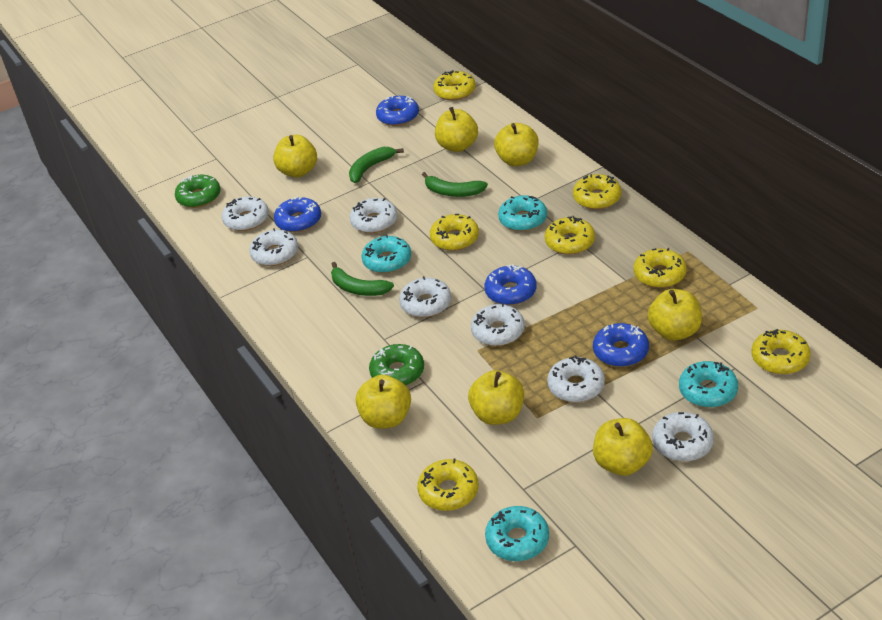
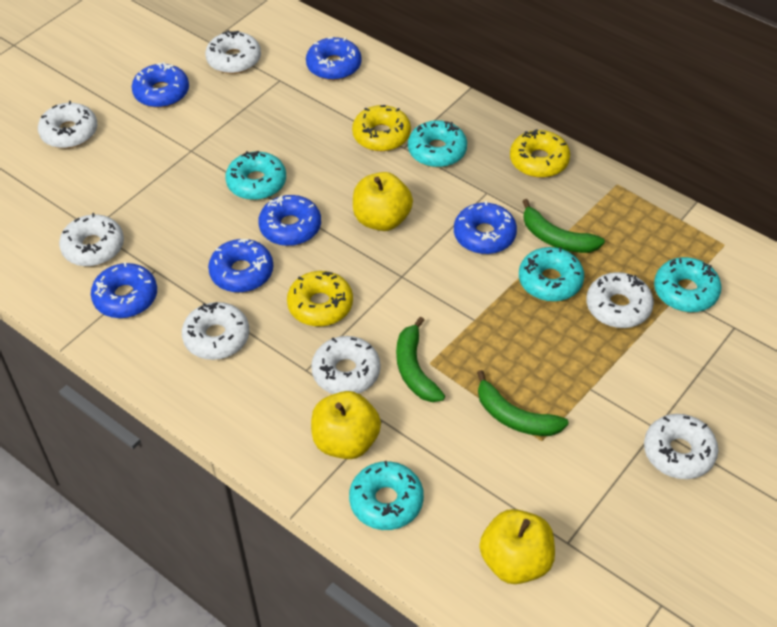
blue donut: 4 -> 6
green donut: 2 -> 0
turquoise donut: 4 -> 5
yellow apple: 7 -> 3
yellow donut: 7 -> 3

